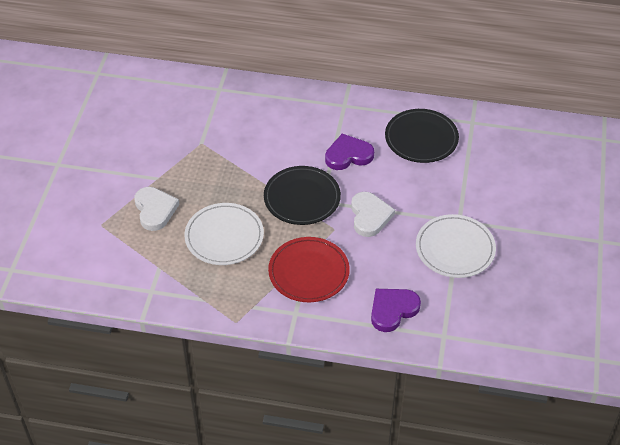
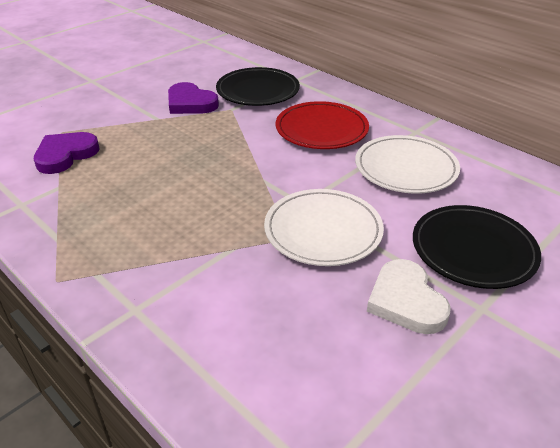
white heart: 2 -> 1

